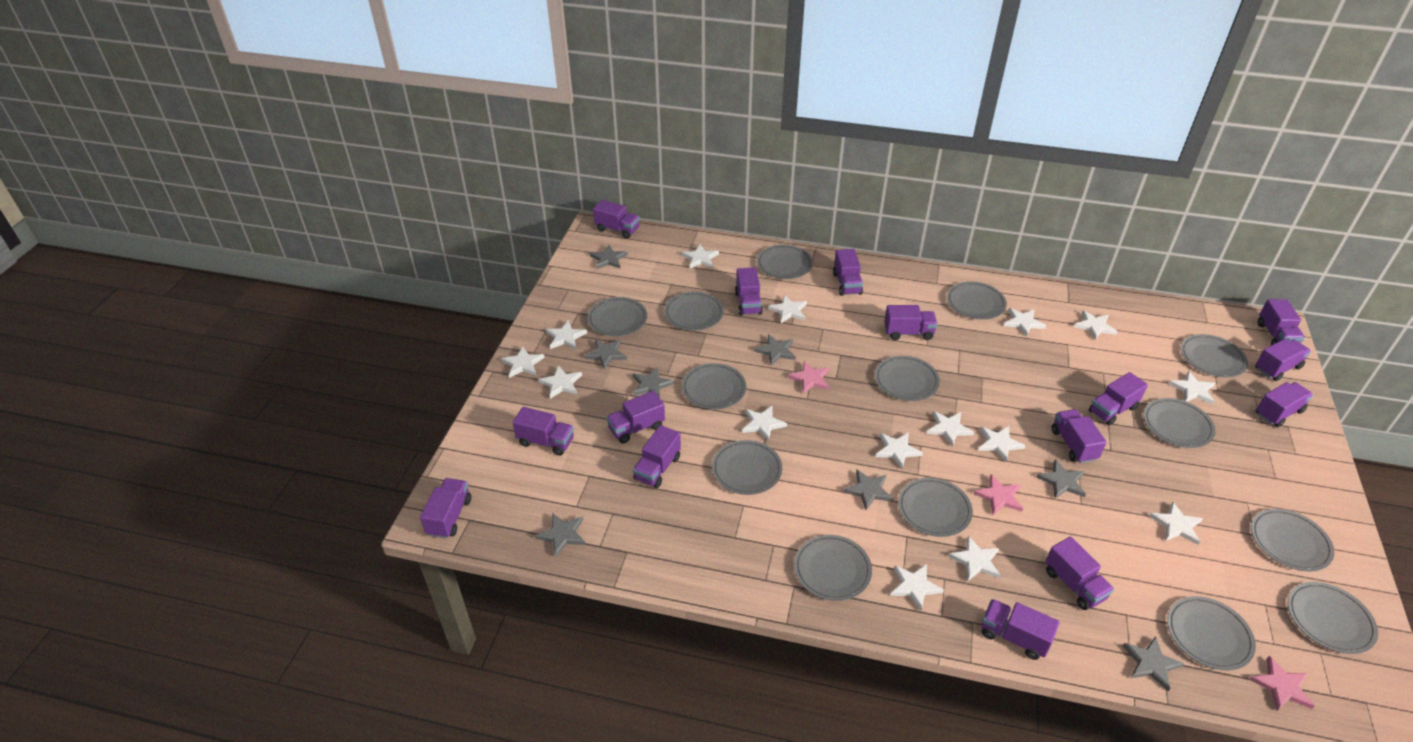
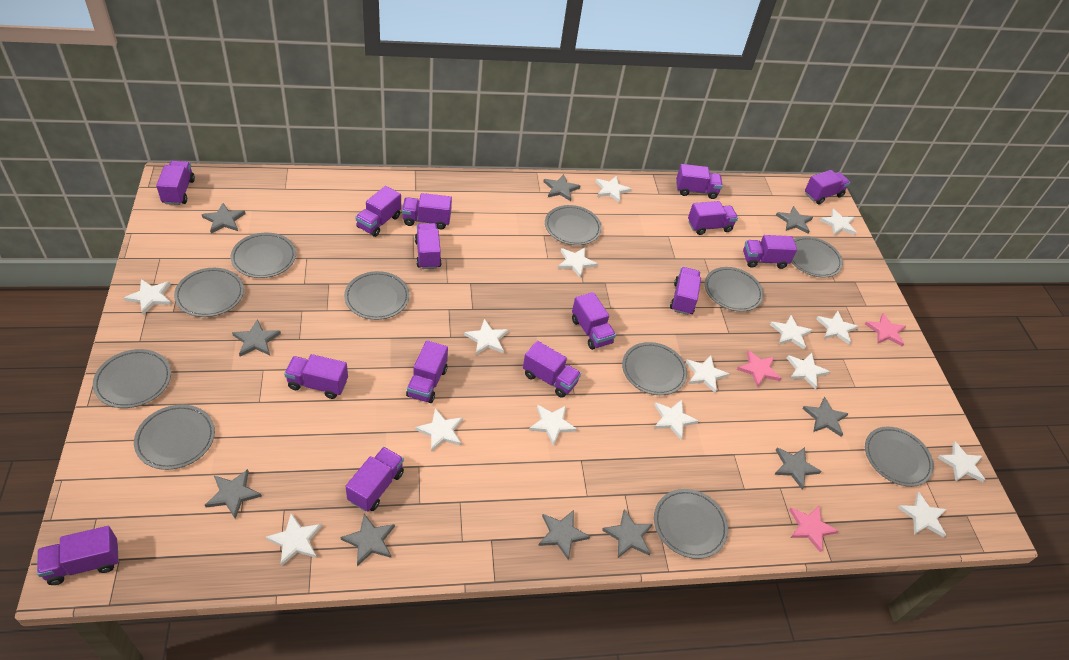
grey plate: 14 -> 11
grey star: 8 -> 10

